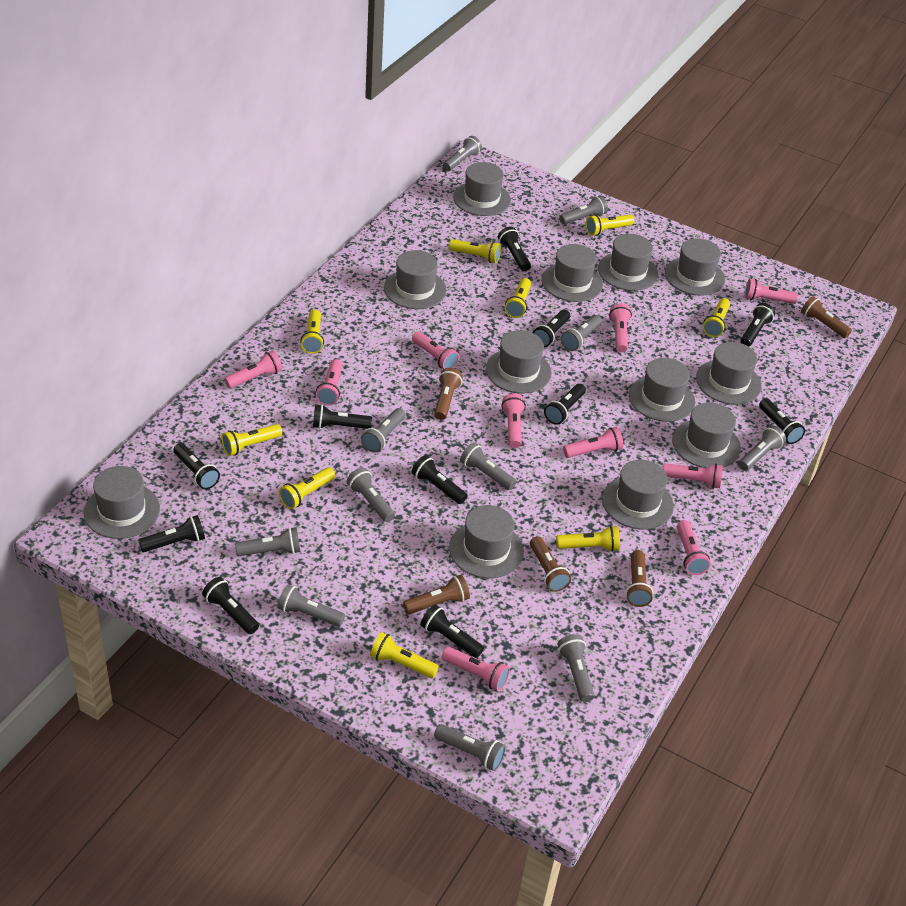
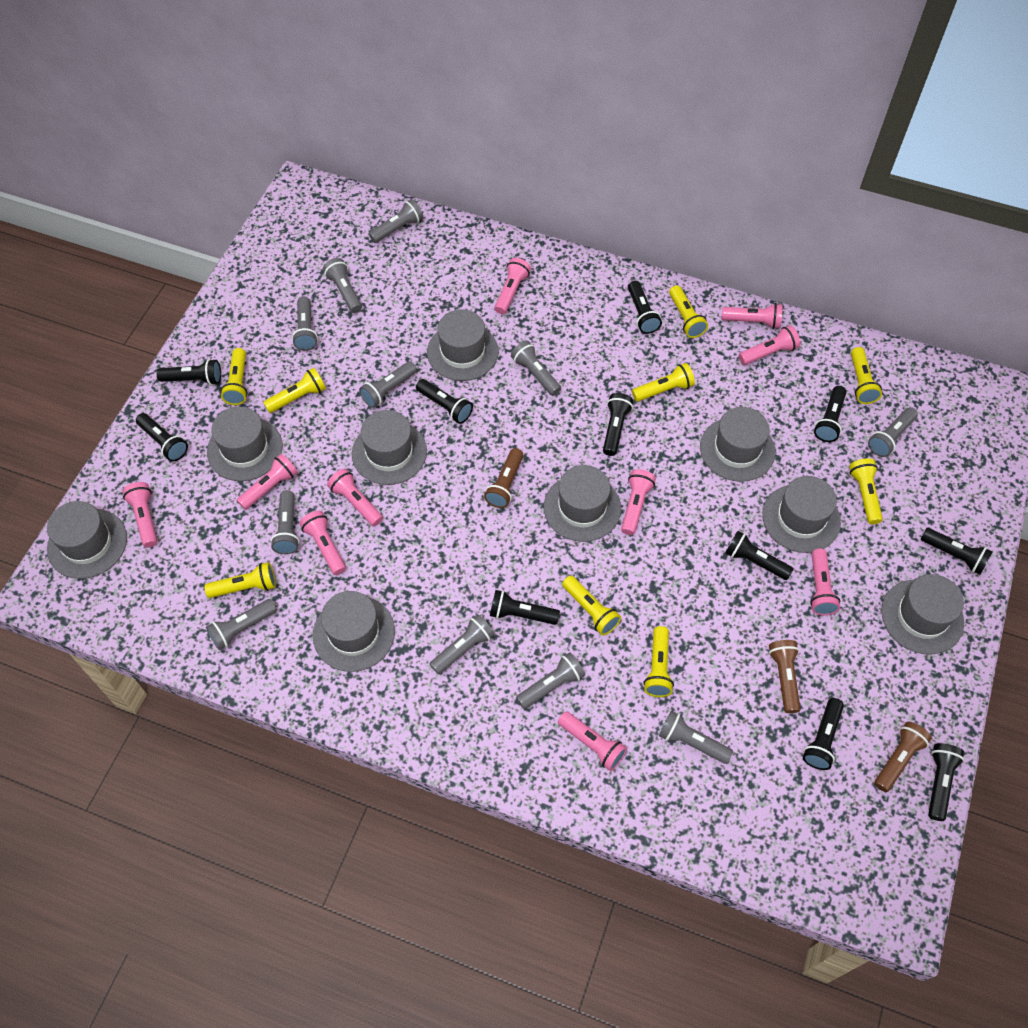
brown flashlight: 5 -> 3
grey hat: 12 -> 9

